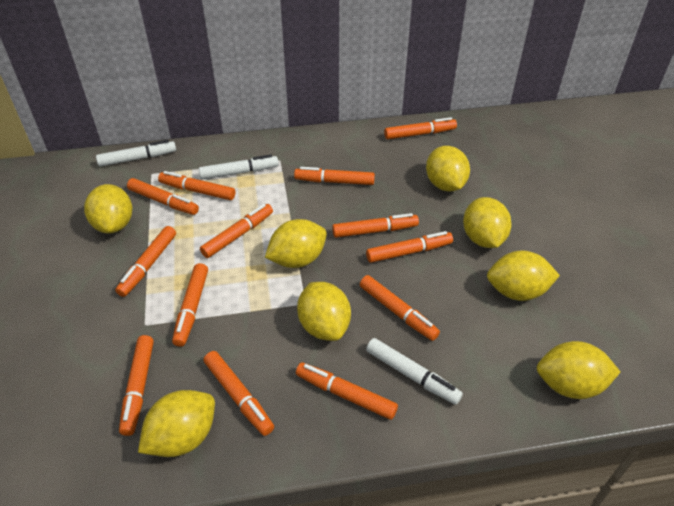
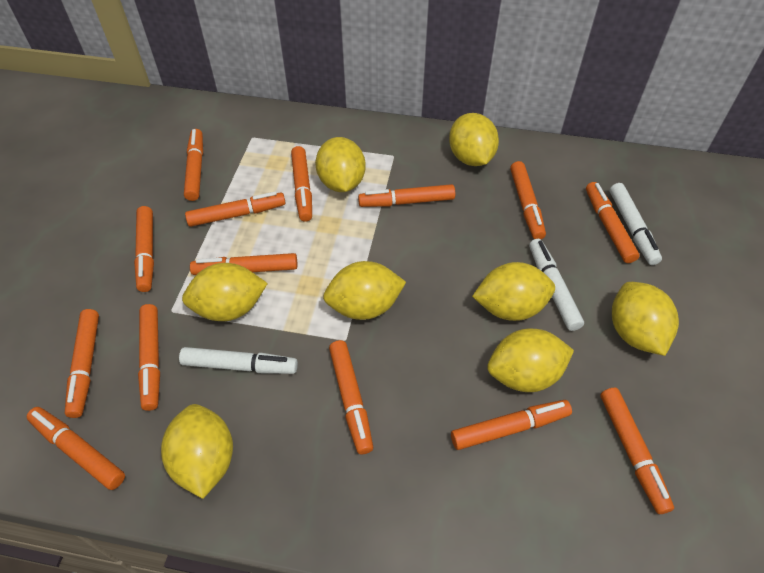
orange marker: 13 -> 14

